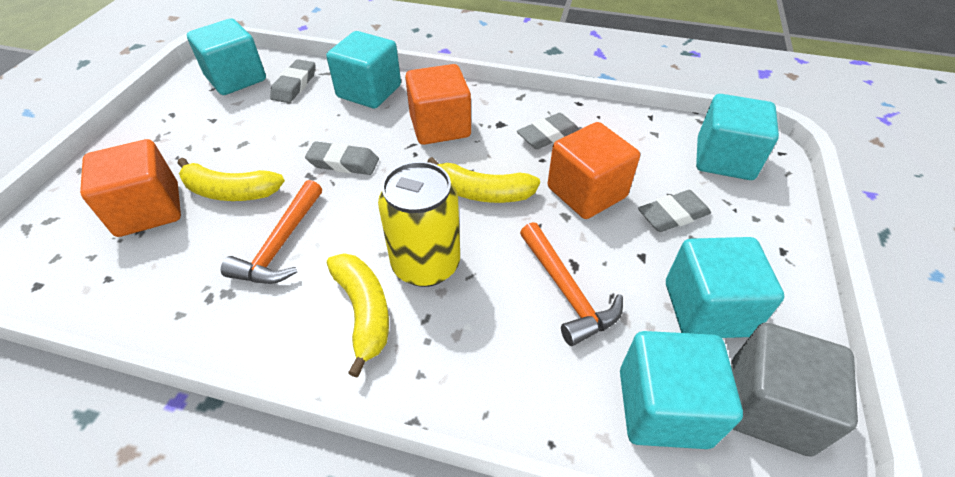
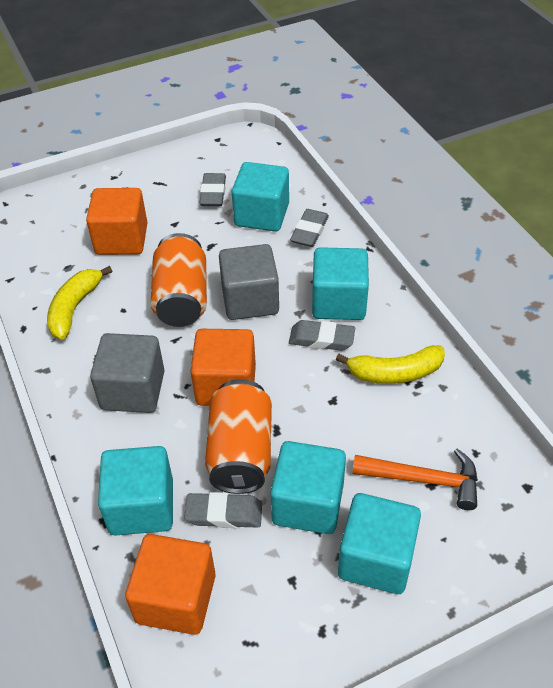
grey cube: 1 -> 2
orange can: 0 -> 2
orange hammer: 2 -> 1
yellow banana: 3 -> 2
yellow can: 1 -> 0

